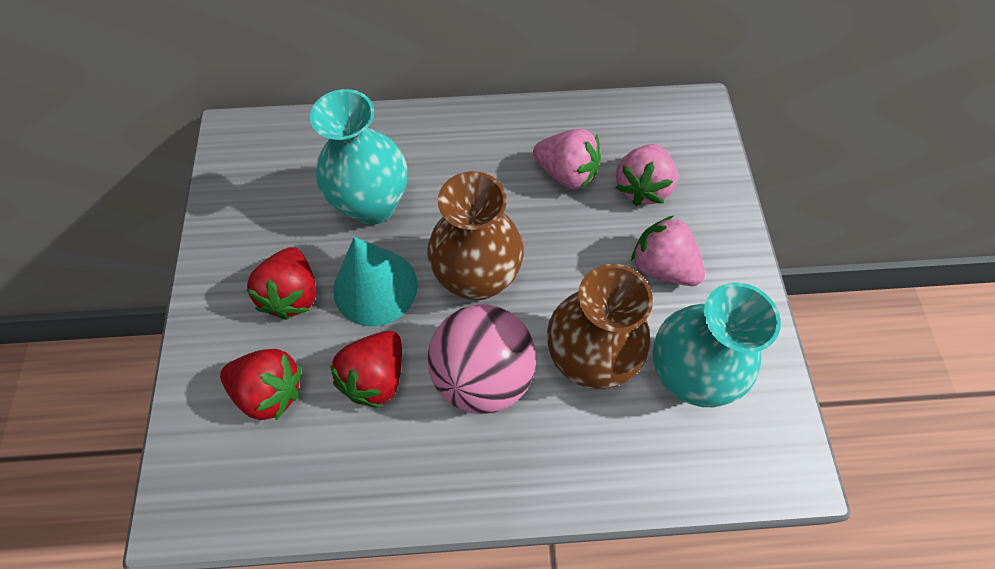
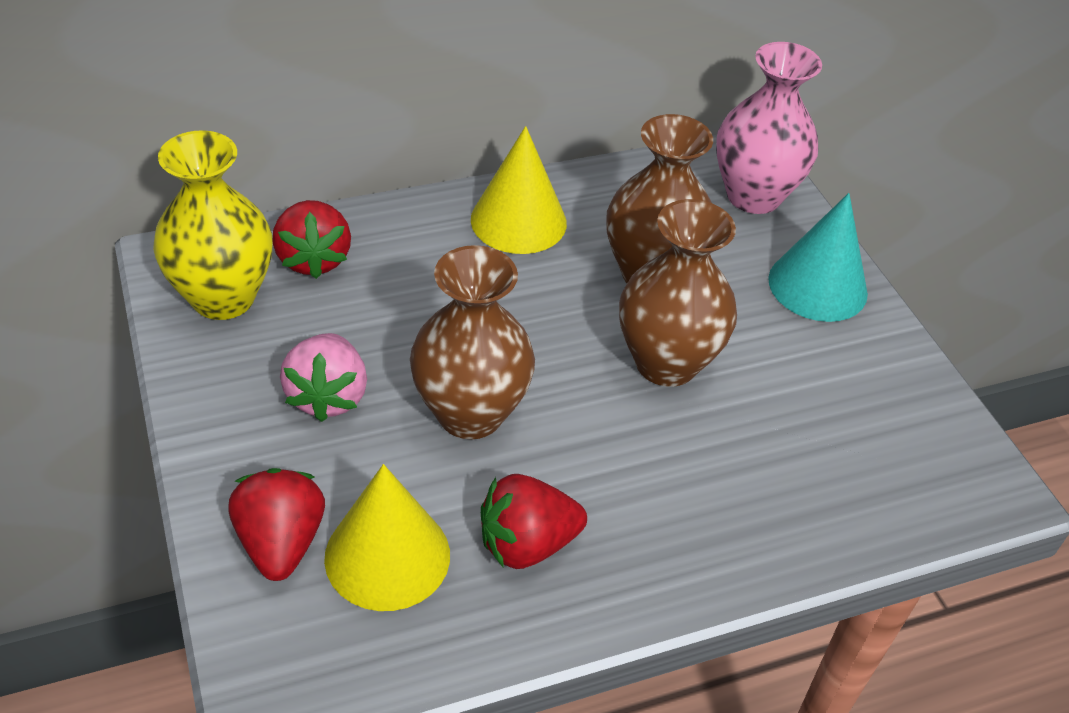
brown vase: 2 -> 3
pink ball: 1 -> 0
pink strawberry: 3 -> 1
pink vase: 0 -> 1
turquoise vase: 2 -> 0
yellow cone: 0 -> 2
yellow vase: 0 -> 1

